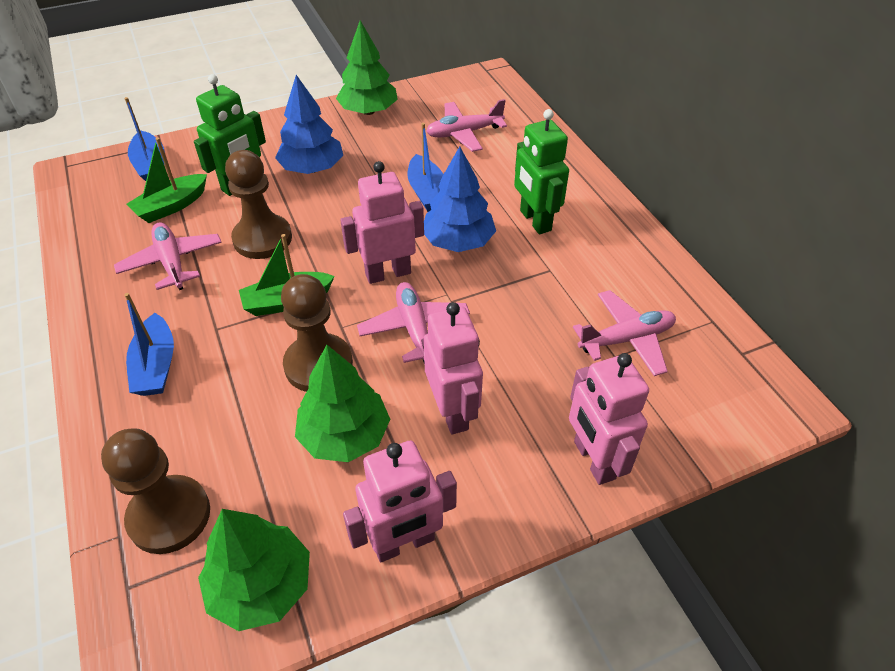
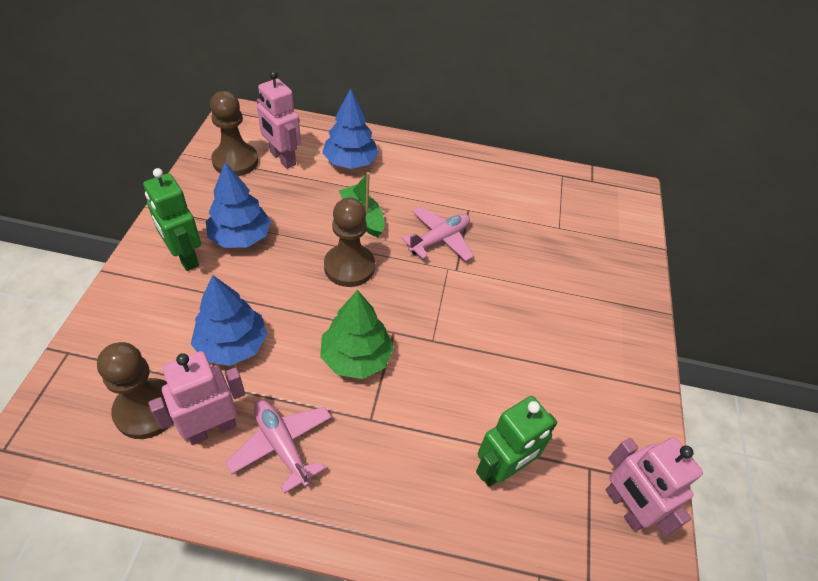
blue boat: 3 -> 0
blue tree: 2 -> 3
green boat: 2 -> 1
green tree: 3 -> 1
pink plane: 4 -> 2
pink robot: 4 -> 3

